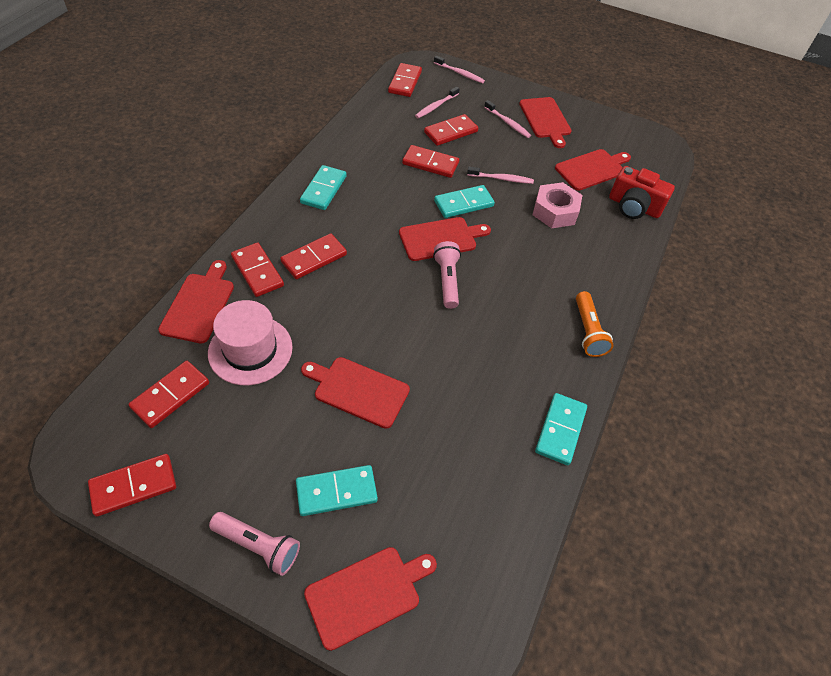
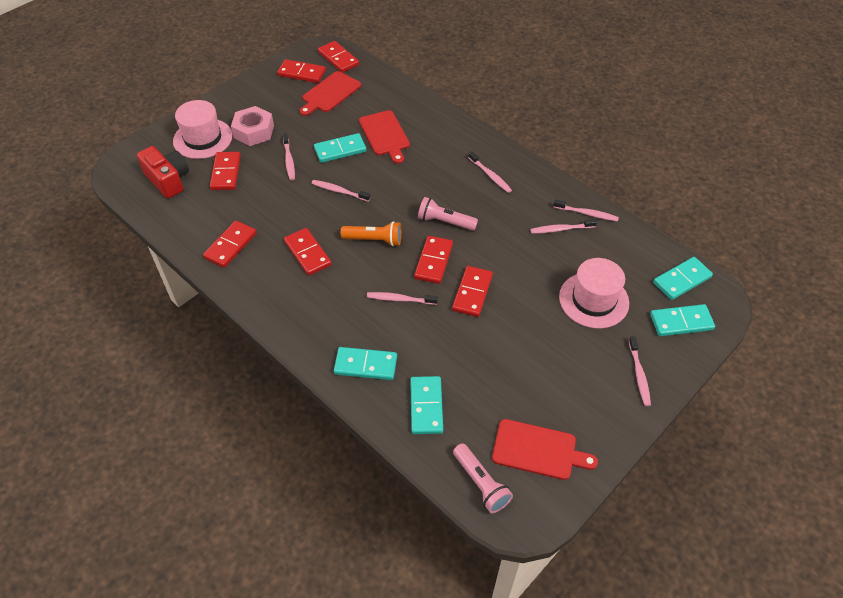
pink hat: 1 -> 2
pink toothbrush: 4 -> 7
red cutting board: 6 -> 3
turquoise domino: 4 -> 5

